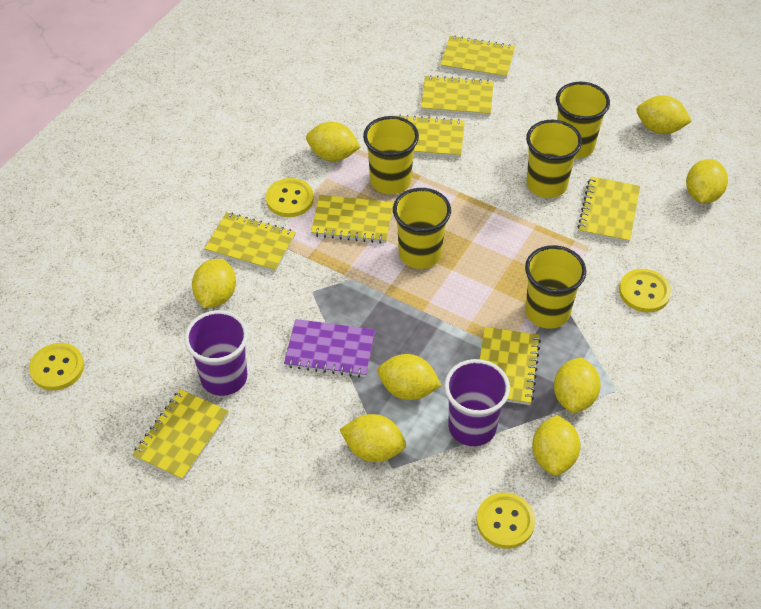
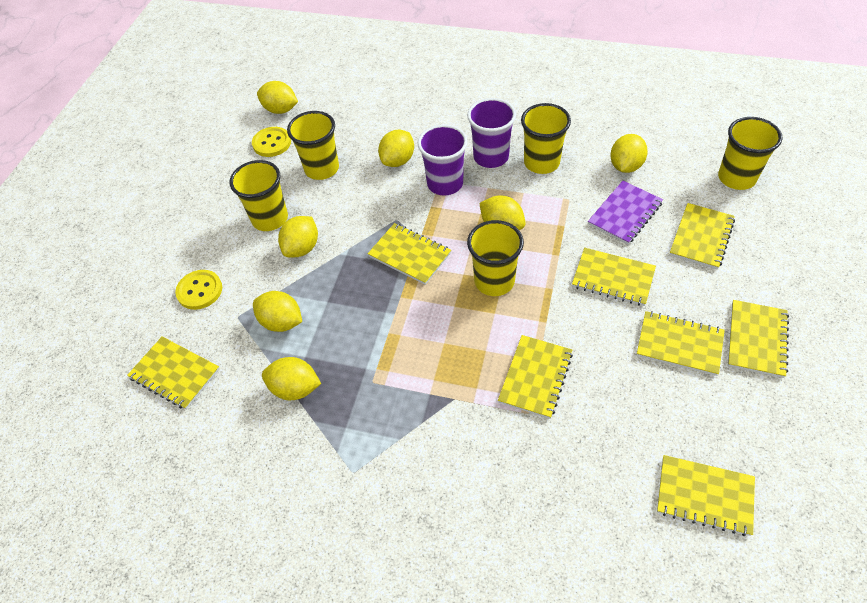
yellow button: 4 -> 2
yellow lemon: 8 -> 7

